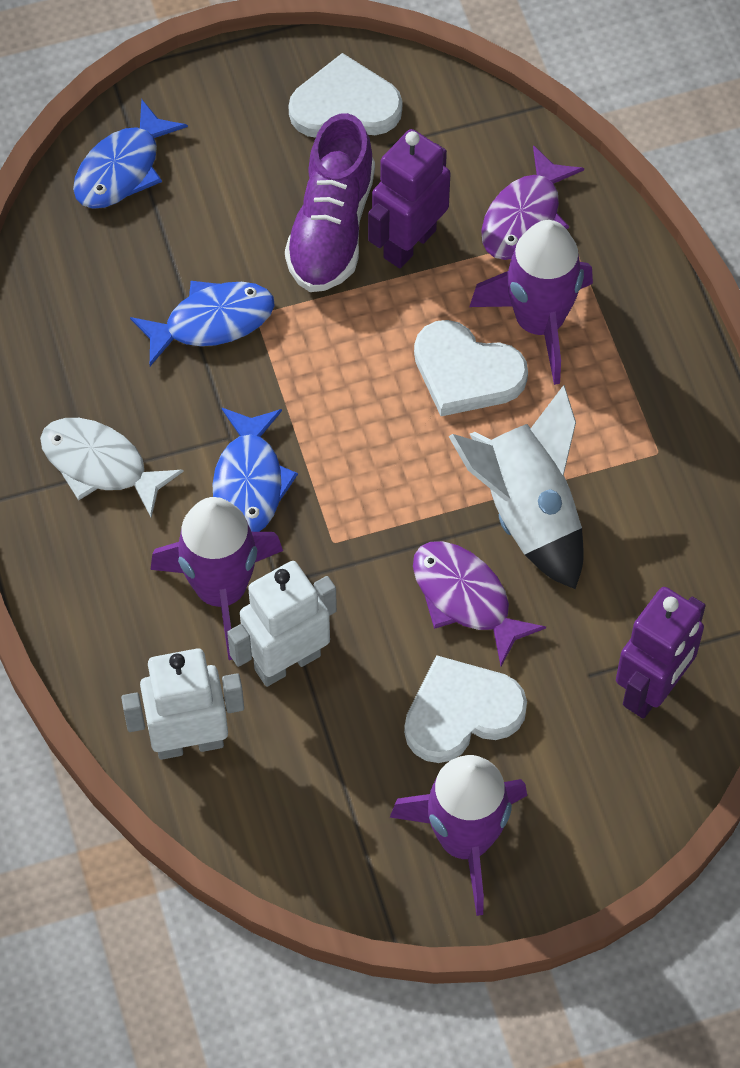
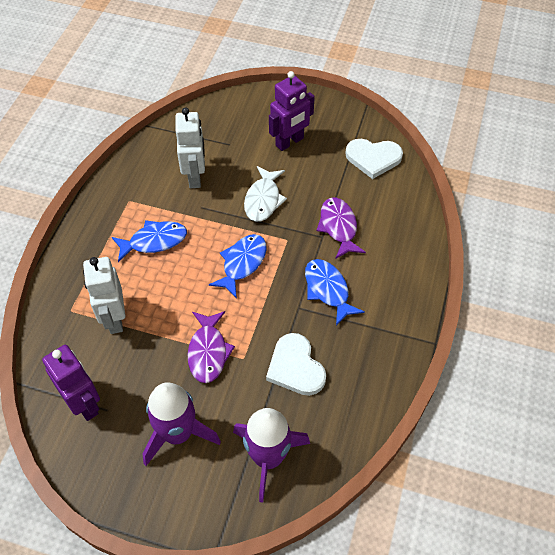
purple rocket: 3 -> 2
purple shoe: 1 -> 0
white heart: 3 -> 2
white rocket: 1 -> 0

